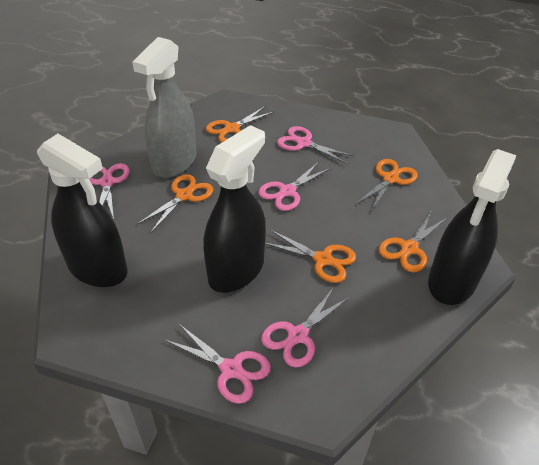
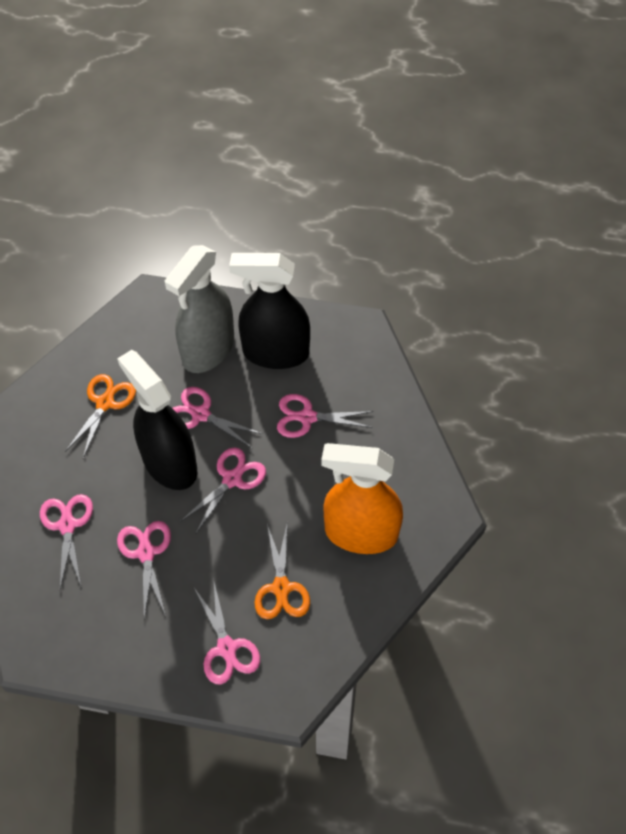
black spray bottle: 3 -> 2
orange scissors: 5 -> 2
orange spray bottle: 0 -> 1
pink scissors: 5 -> 6

